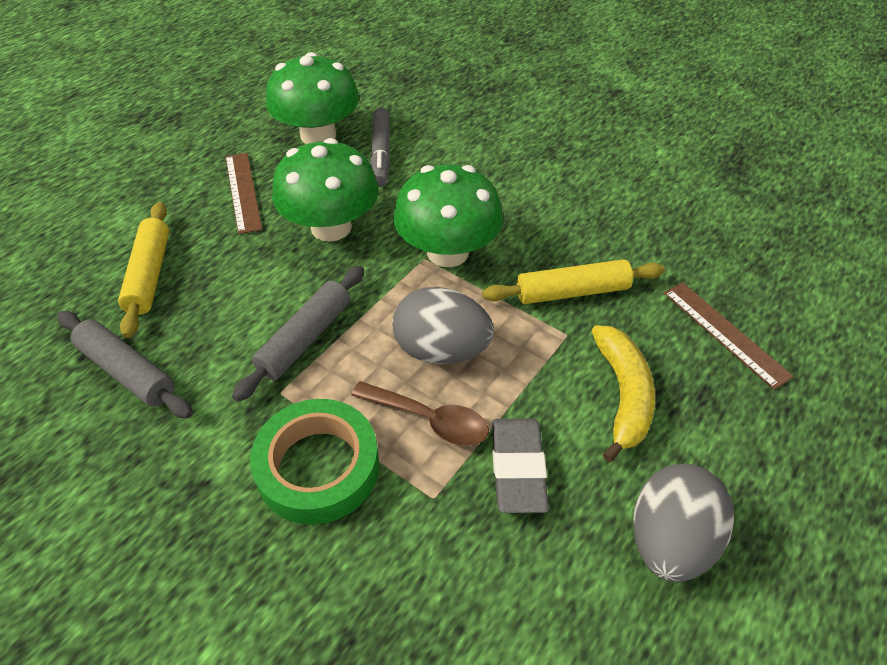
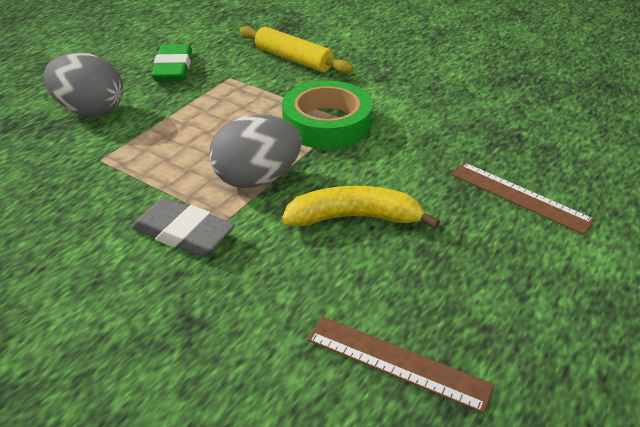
brown spoon: 1 -> 0
green eraser: 0 -> 1
green mushroom: 3 -> 0
grey marker: 1 -> 0
grey rolling pin: 2 -> 0
yellow rolling pin: 2 -> 1

